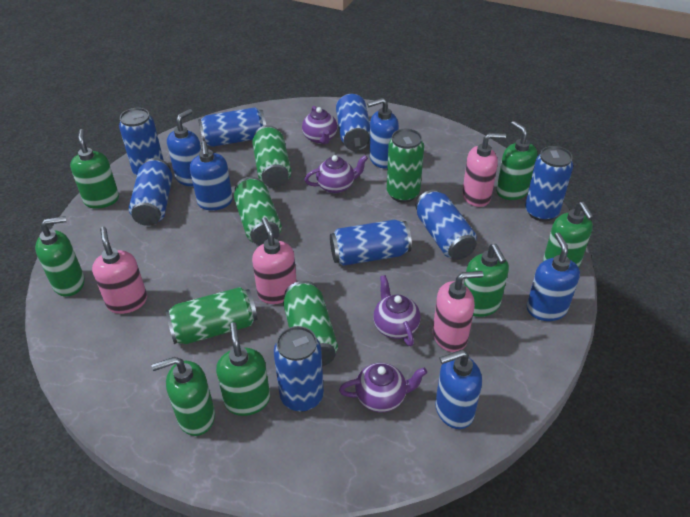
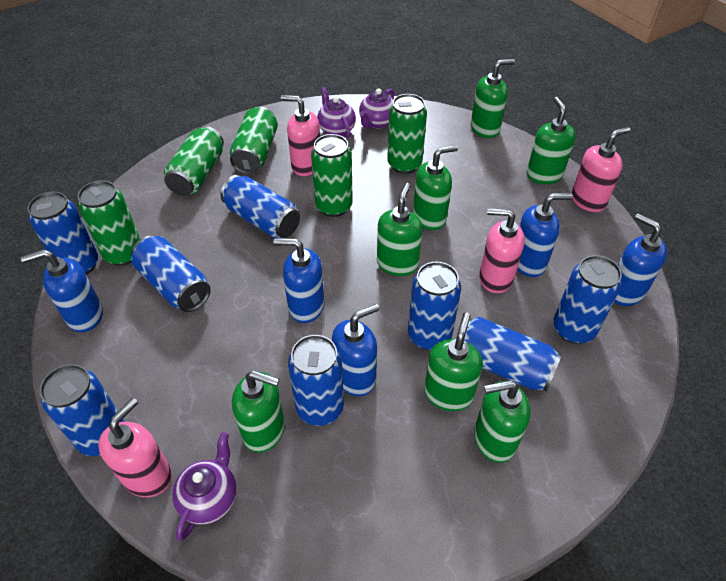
purple teapot: 4 -> 3

